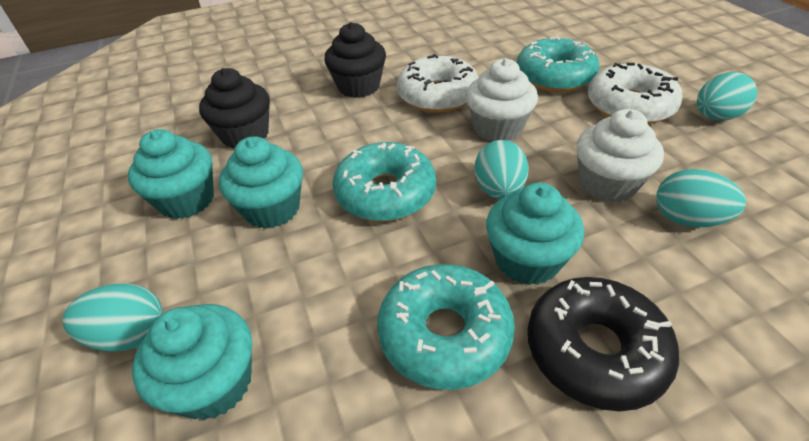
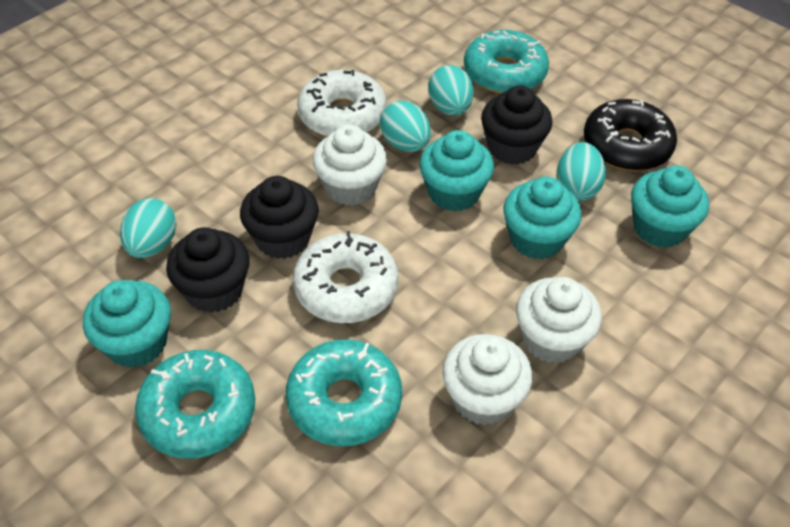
black cupcake: 2 -> 3
white cupcake: 2 -> 3

